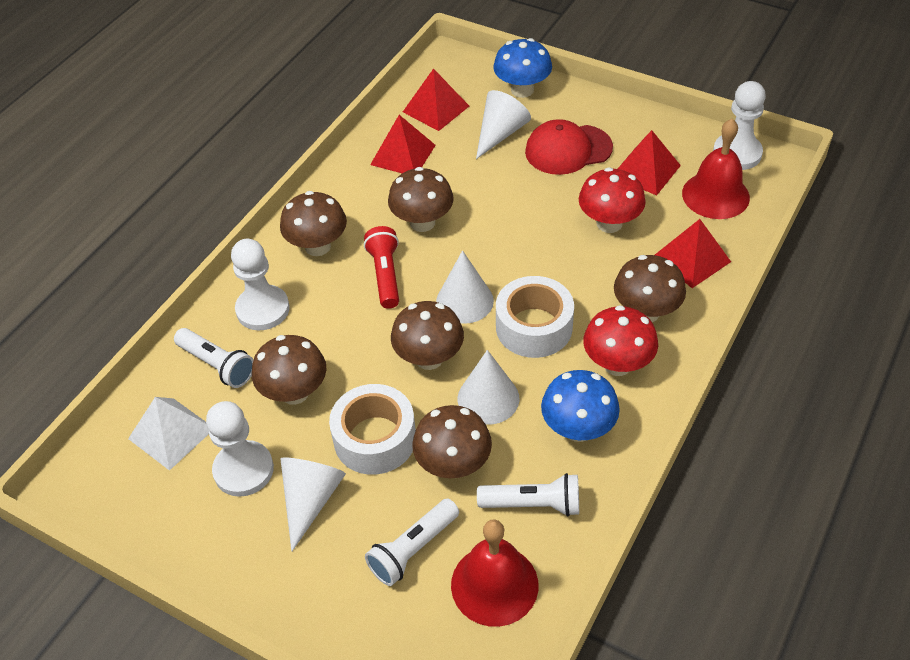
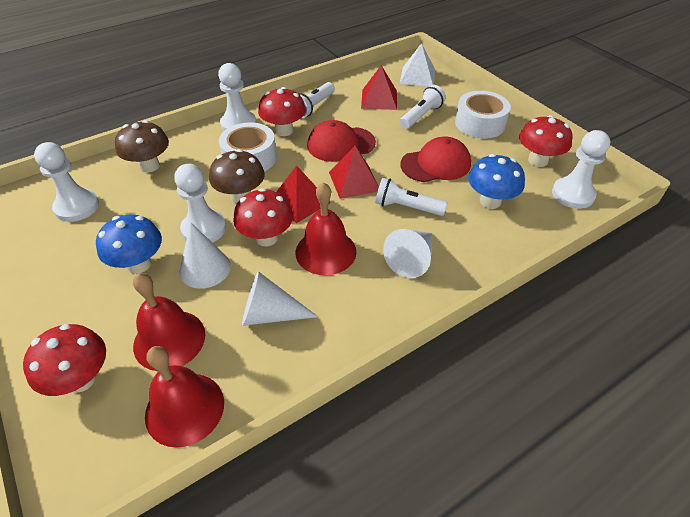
brown mushroom: 6 -> 2
red bell: 2 -> 3
red cap: 1 -> 2
red flashlight: 1 -> 0
red mushroom: 2 -> 4
red pyramid: 4 -> 3
white cone: 4 -> 3
white pawn: 3 -> 4

